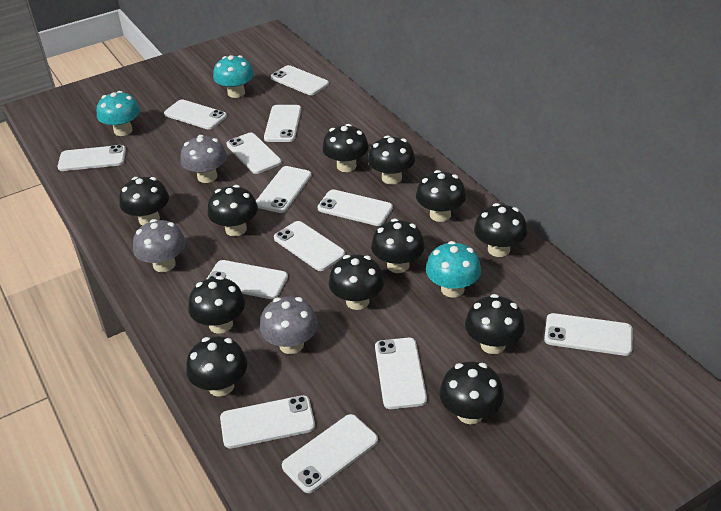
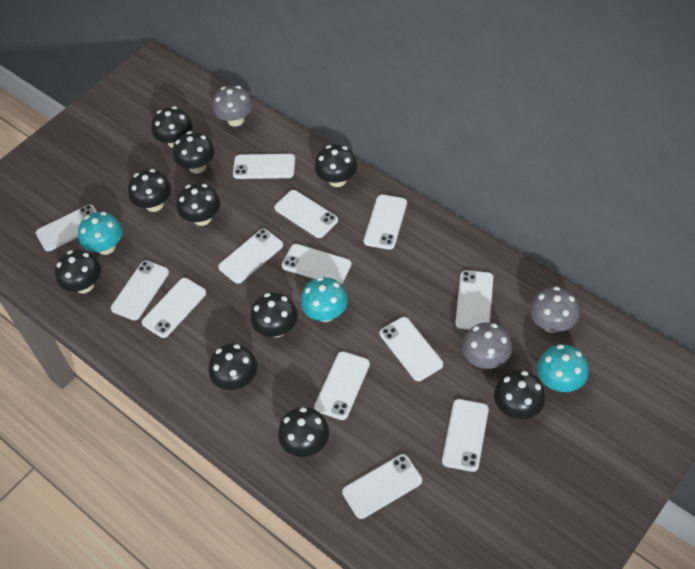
black mushroom: 12 -> 10

